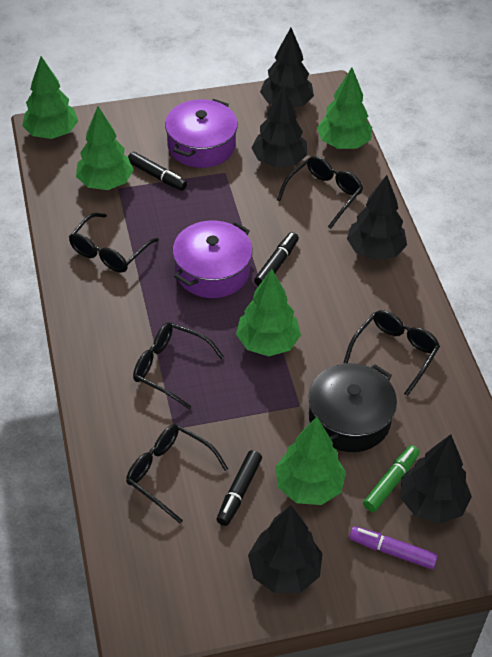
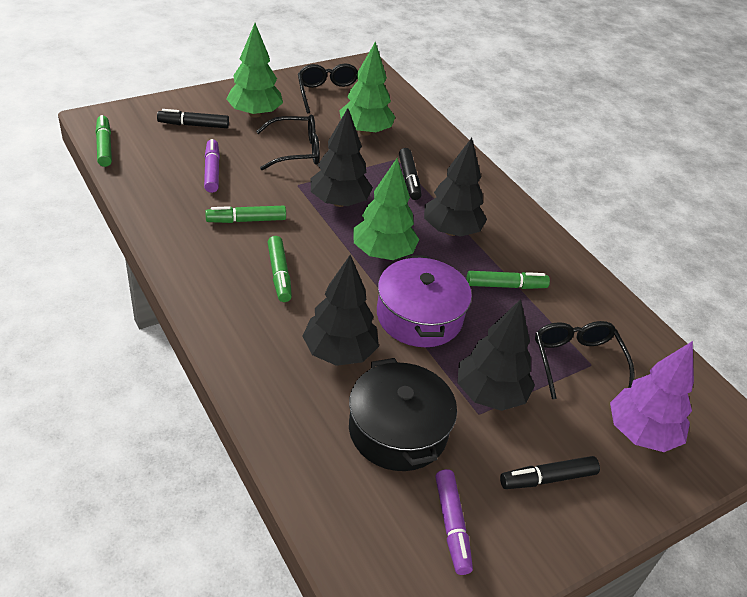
black glasses: 5 -> 3
black tree: 5 -> 4
green marker: 1 -> 4
green tree: 5 -> 3
purple marker: 1 -> 2
purple pot: 2 -> 1
purple tree: 0 -> 1

